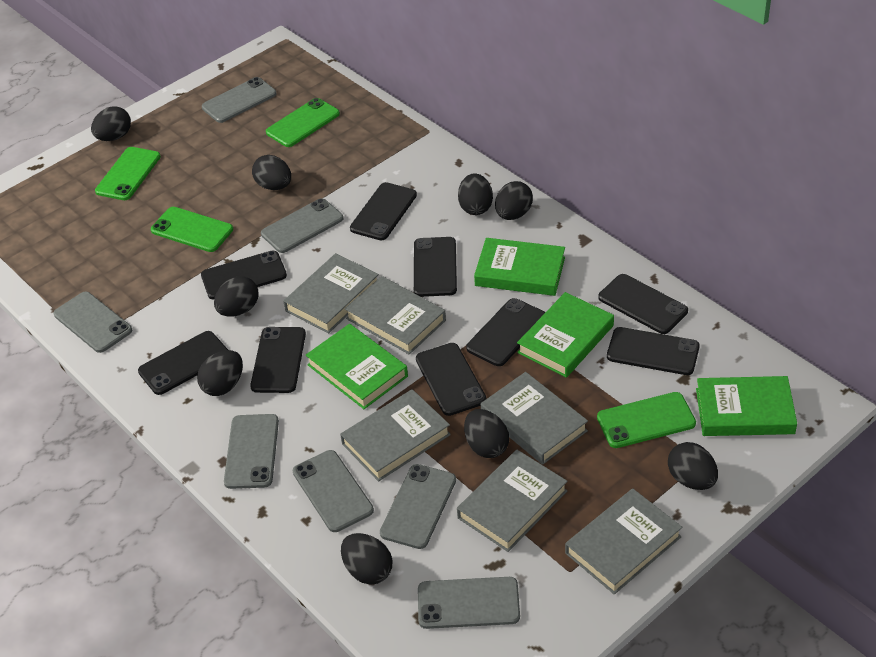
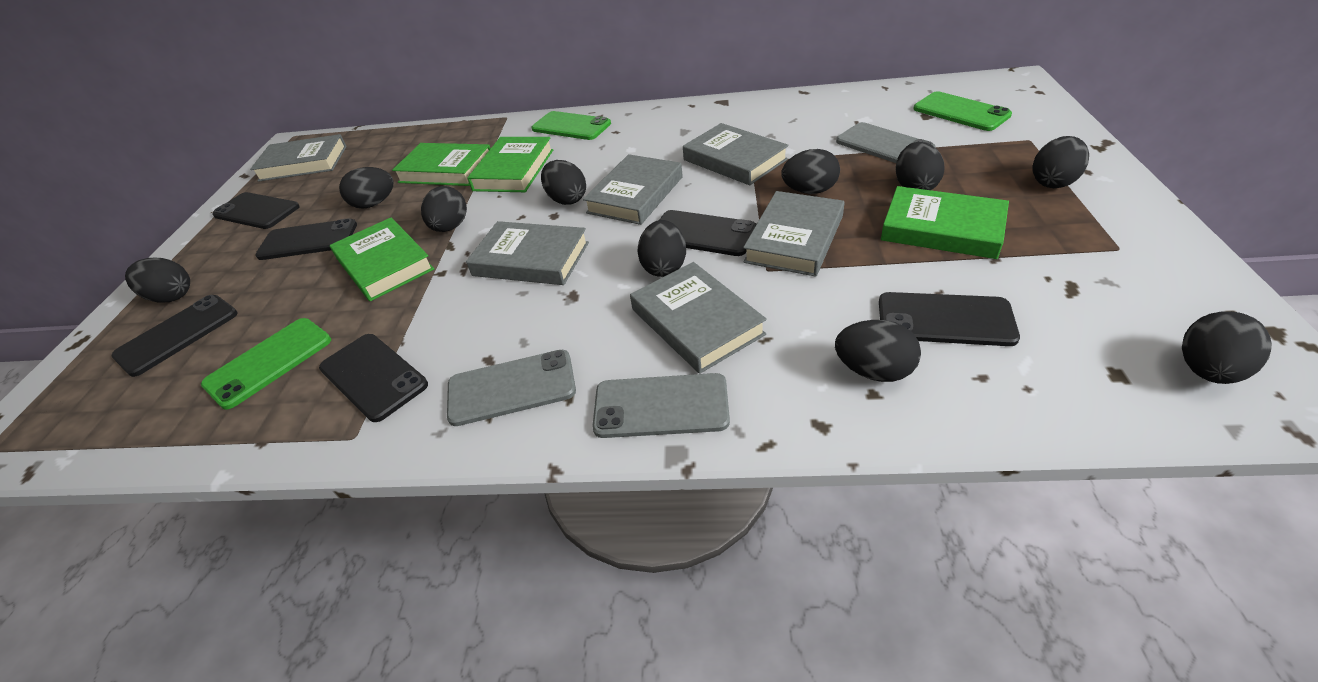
black egg: 9 -> 10
black phone: 9 -> 6
green phone: 4 -> 3
grey phone: 7 -> 3

